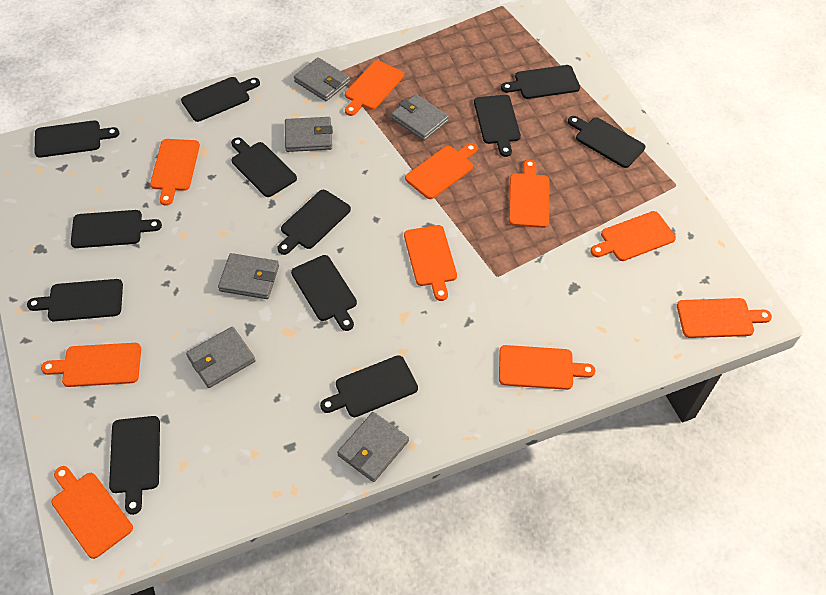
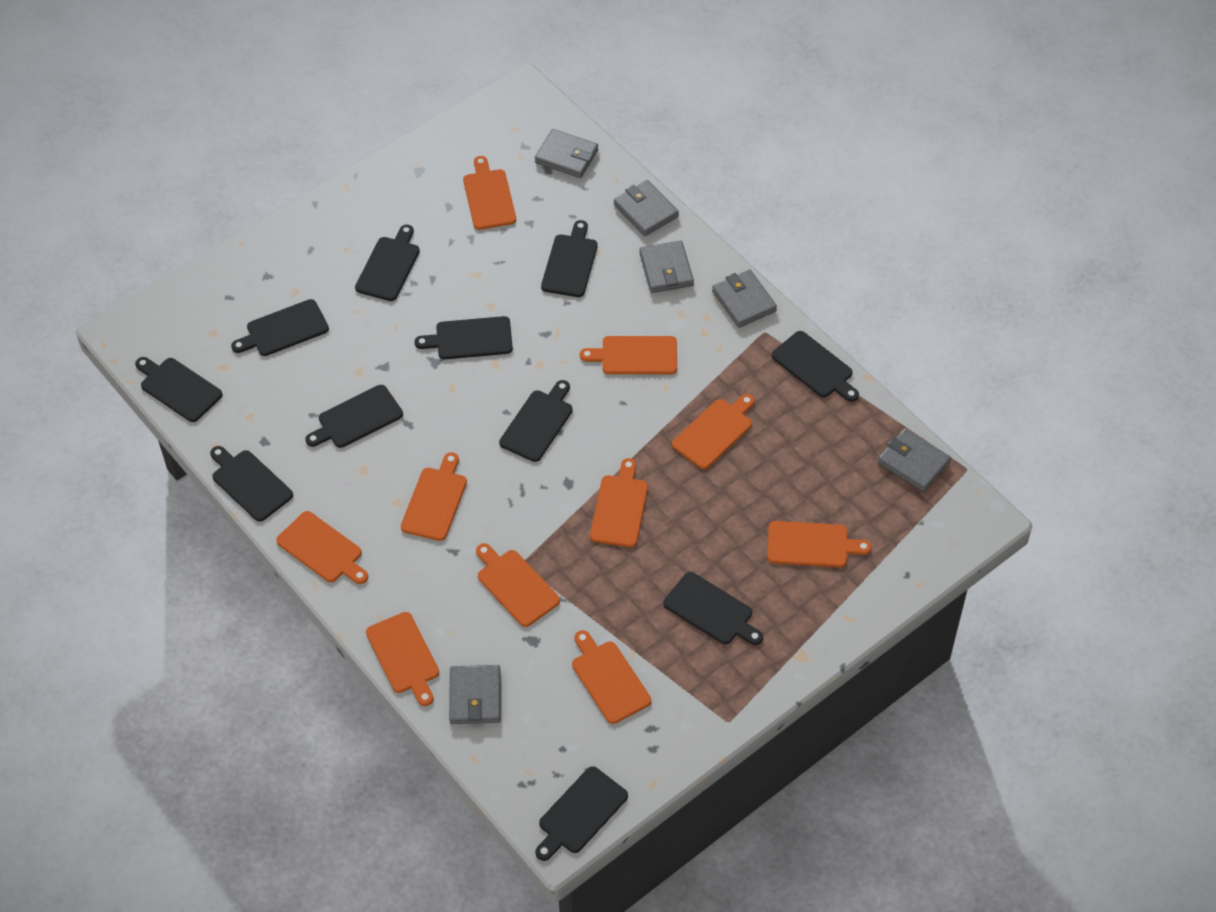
black cutting board: 12 -> 11

